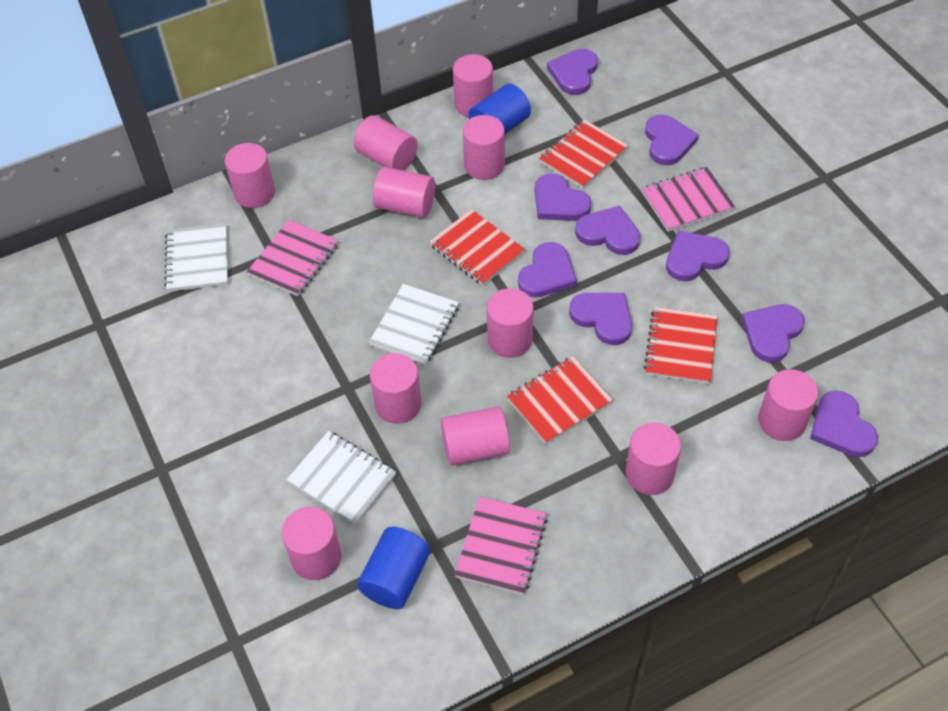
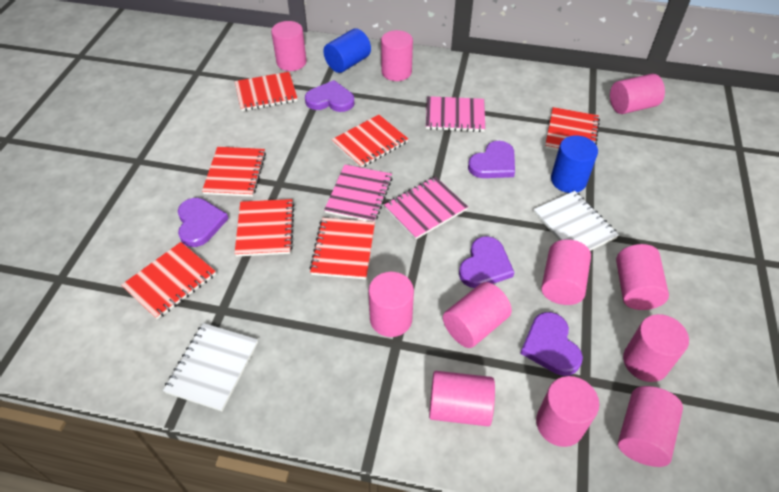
purple heart: 9 -> 5
red notebook: 4 -> 7
white notebook: 3 -> 2

